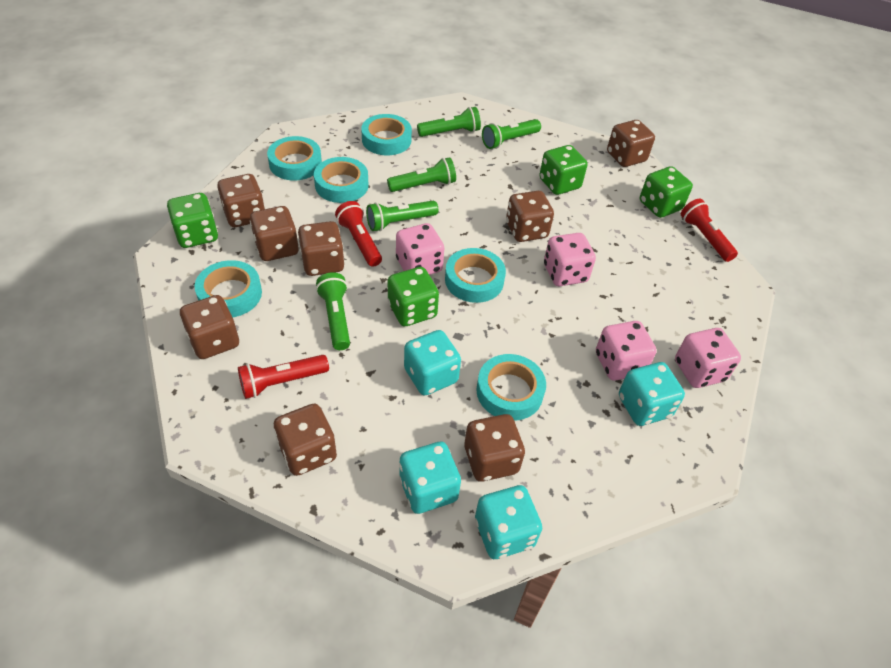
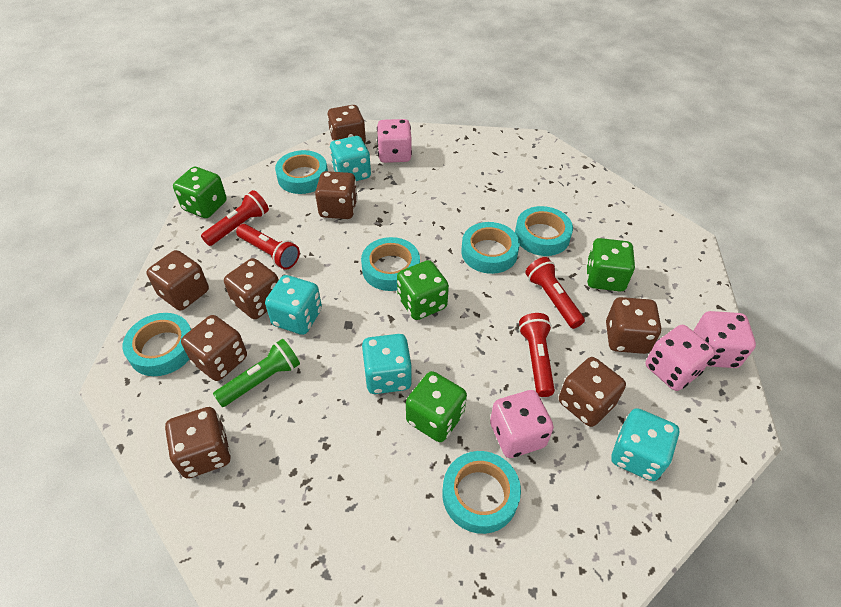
green flashlight: 5 -> 1
red flashlight: 3 -> 4

